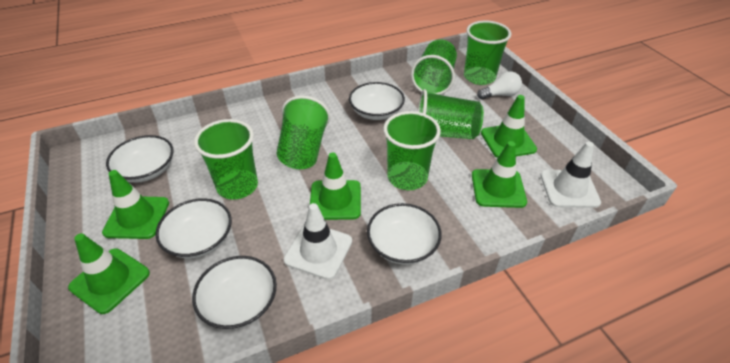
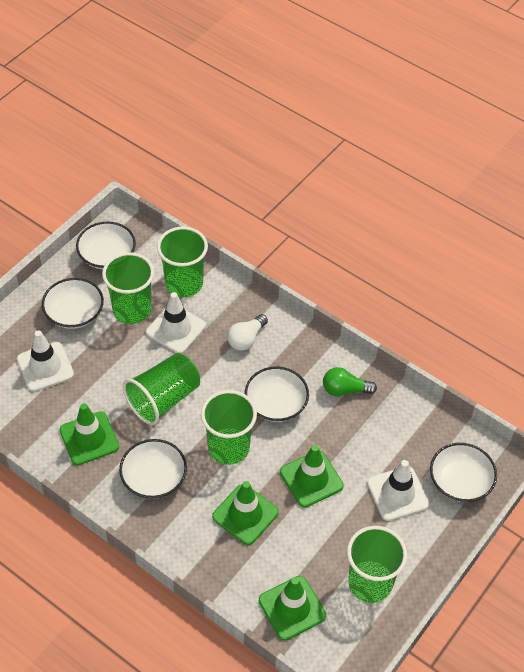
green cup: 6 -> 5
green light bulb: 0 -> 1
green traffic cone: 5 -> 4
white traffic cone: 2 -> 3

